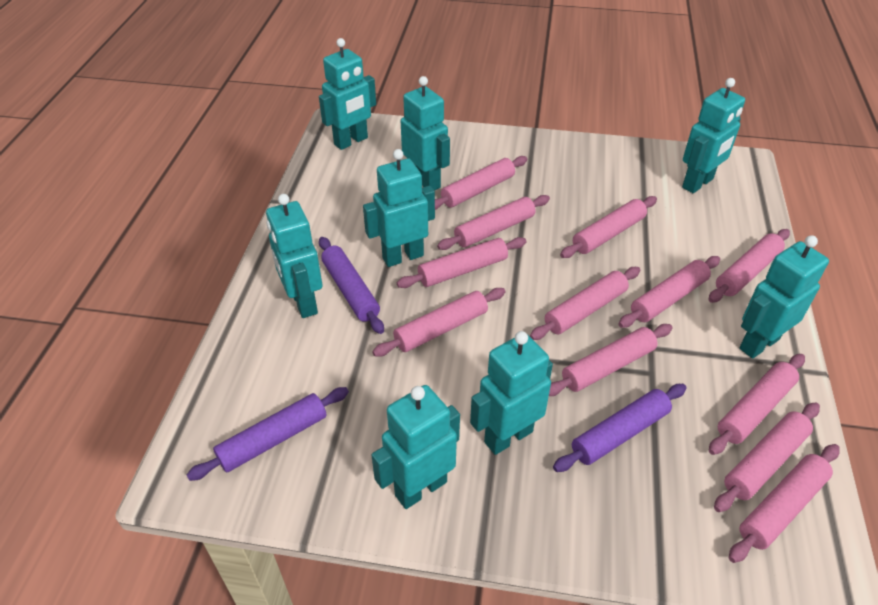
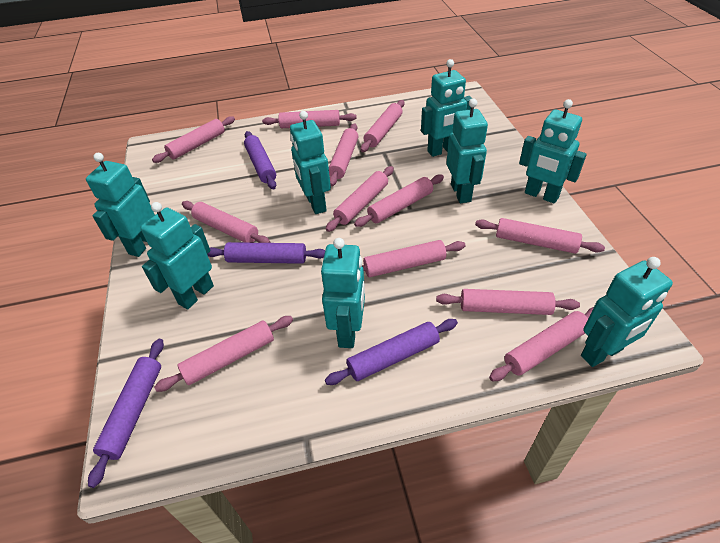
purple rolling pin: 3 -> 4

